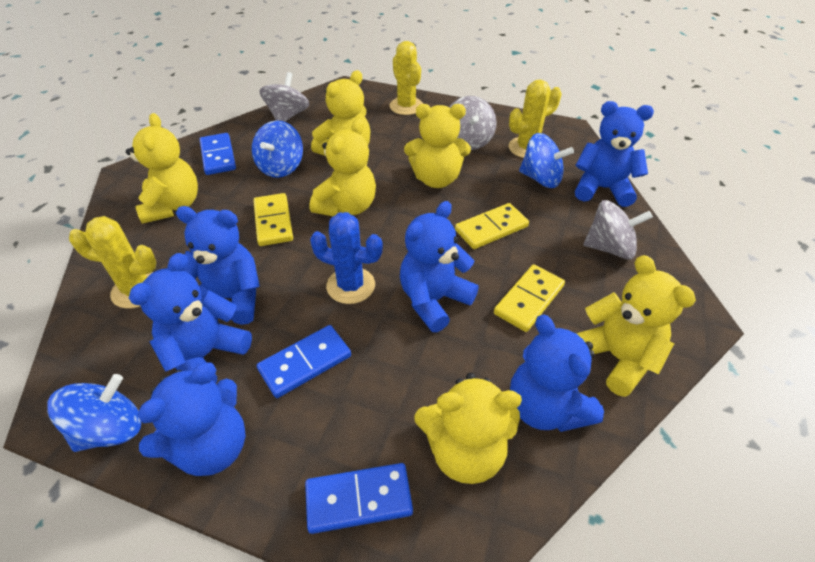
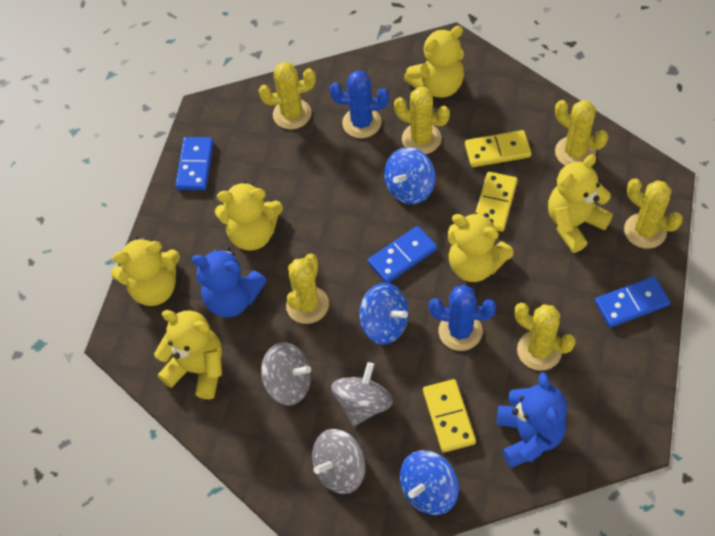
blue cactus: 1 -> 2
blue teddy bear: 6 -> 2
yellow cactus: 3 -> 6

